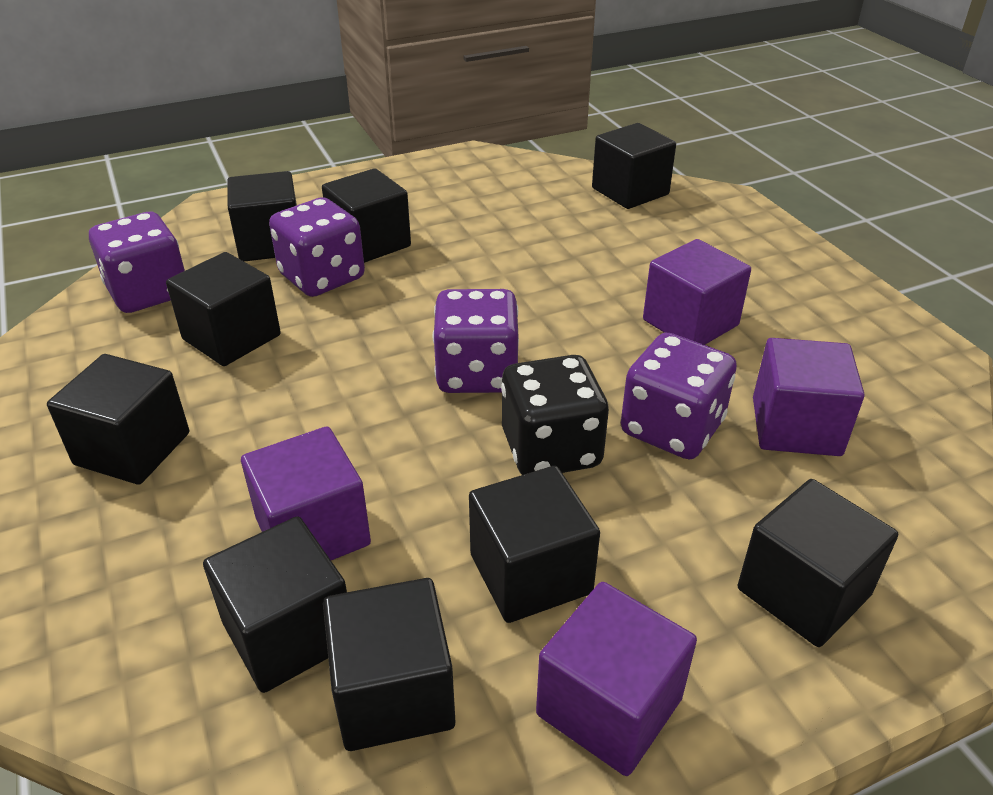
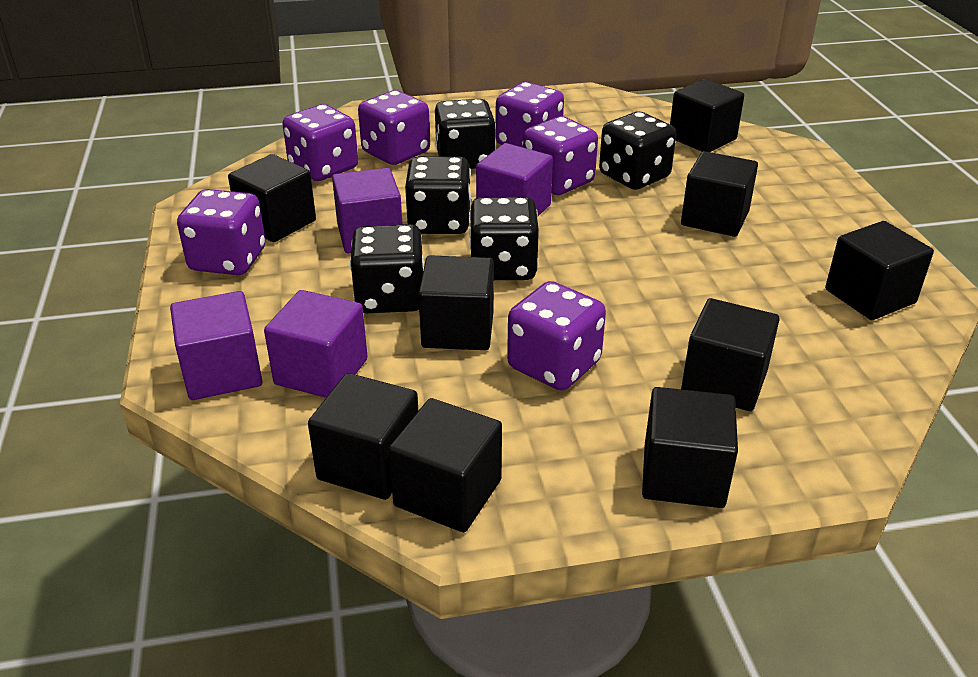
black dice: 1 -> 5
purple dice: 4 -> 6

